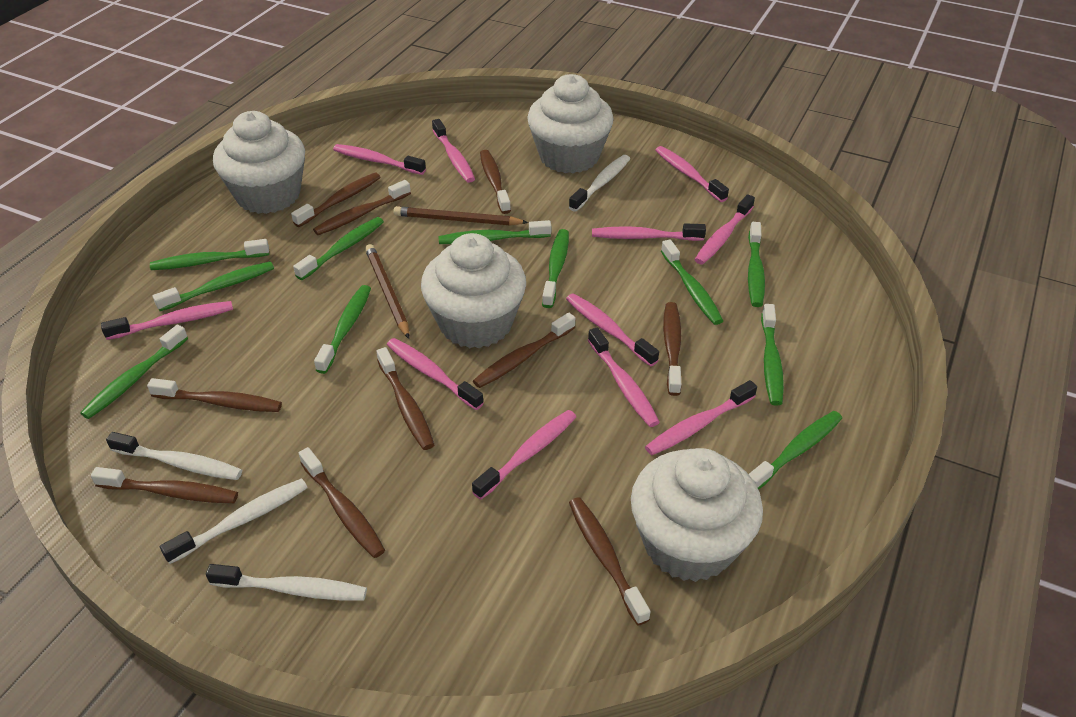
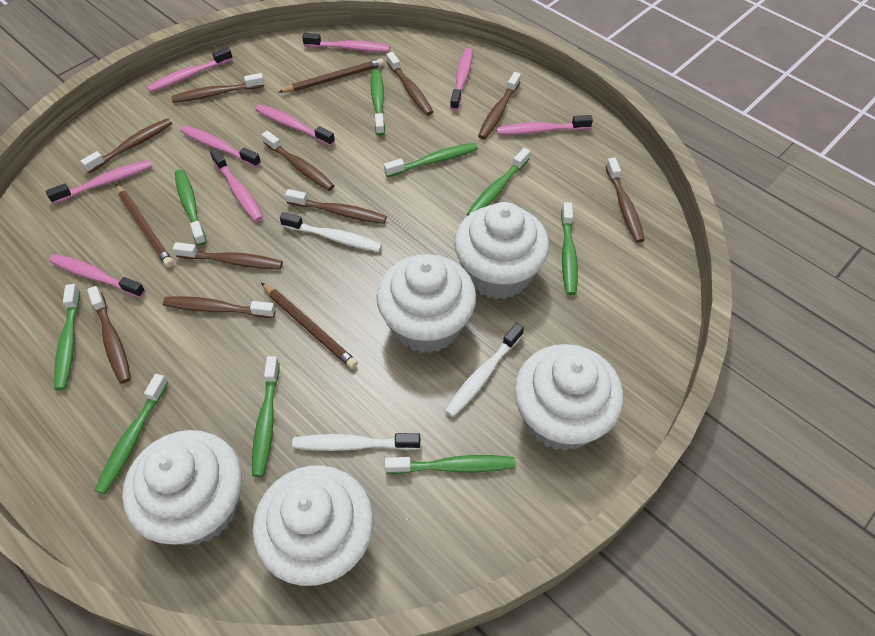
brown pencil: 2 -> 3
green toothbrush: 11 -> 9
pink toothbrush: 11 -> 9
white cupcake: 4 -> 5
white toothbrush: 4 -> 3

